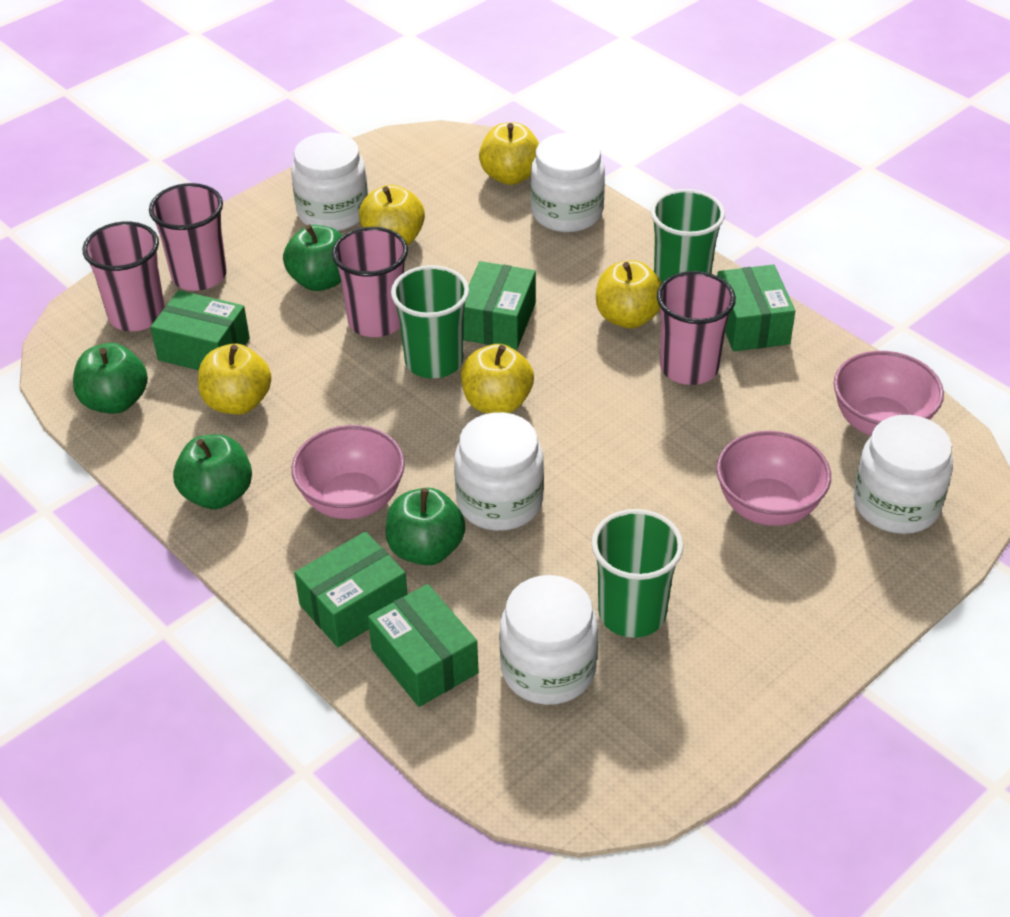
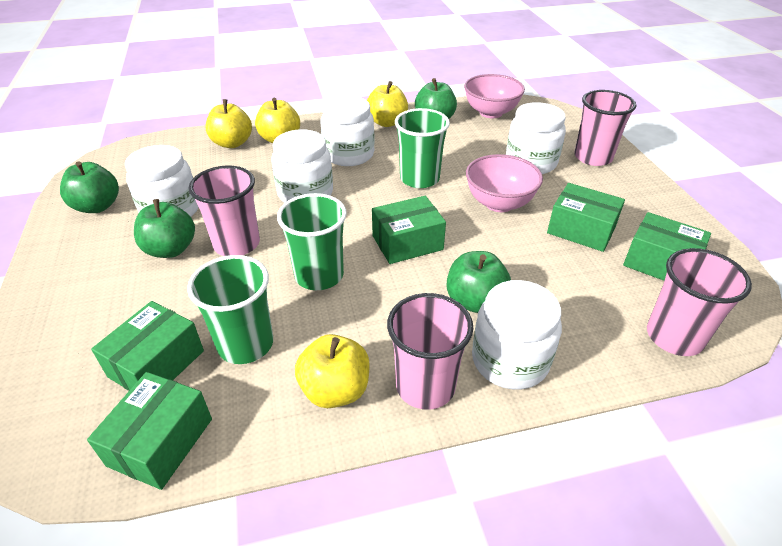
pink bowl: 3 -> 2
yellow apple: 5 -> 4

